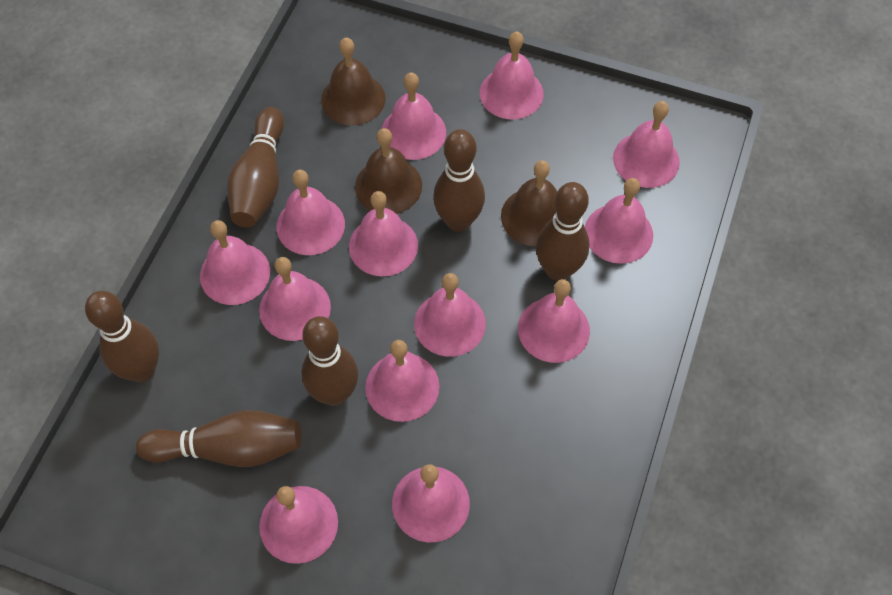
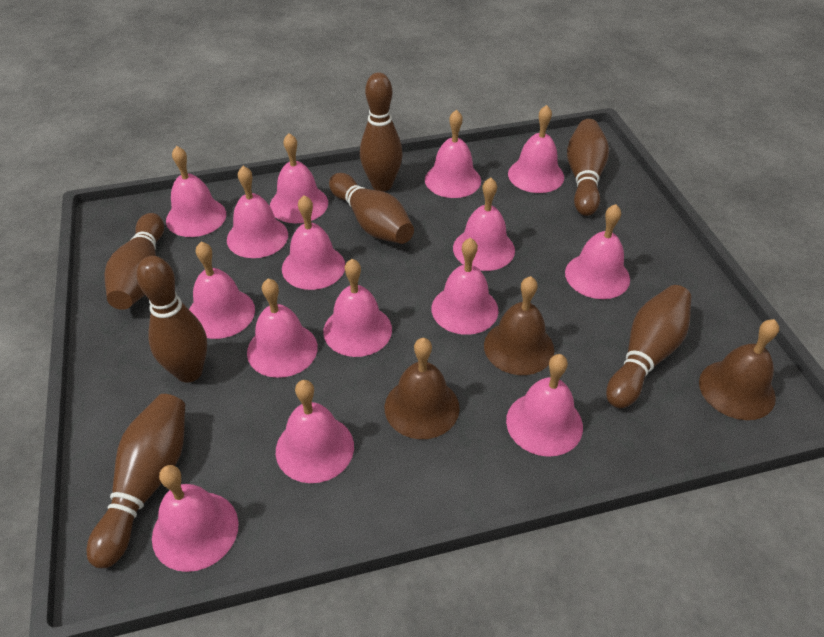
brown bowling pin: 6 -> 7
pink bell: 13 -> 15

